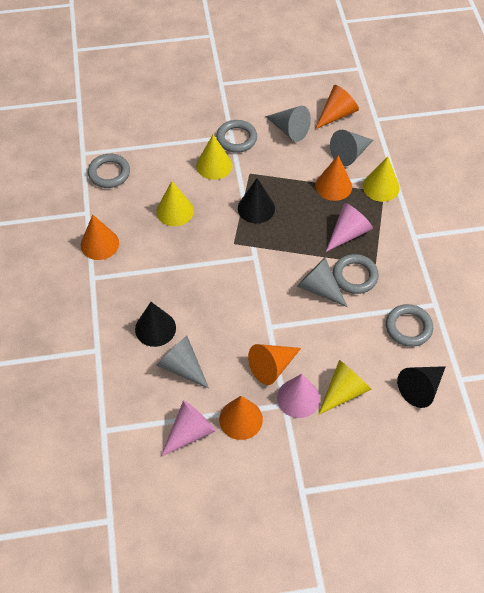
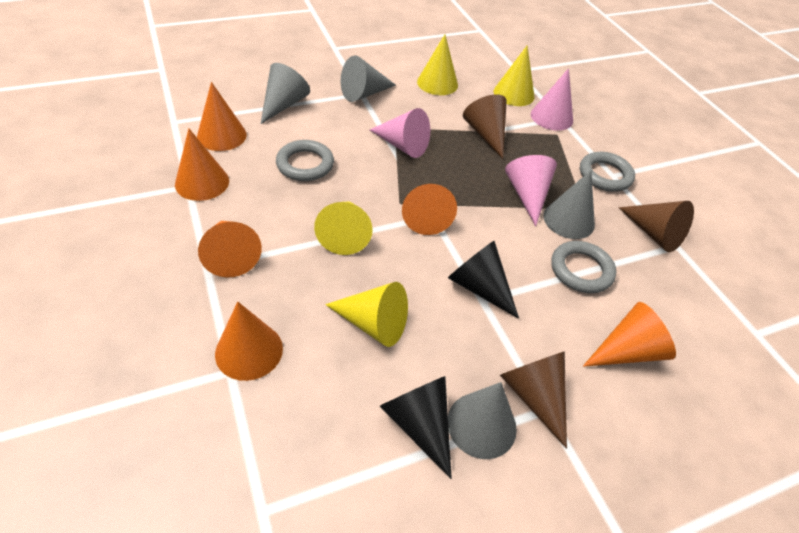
black cone: 3 -> 2
brown cone: 0 -> 3
grey ring: 4 -> 3
orange cone: 5 -> 6

